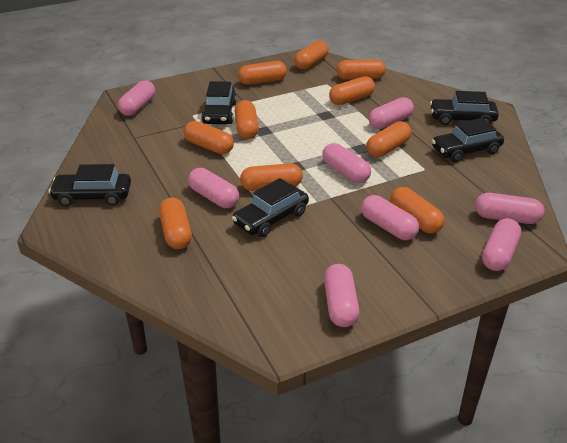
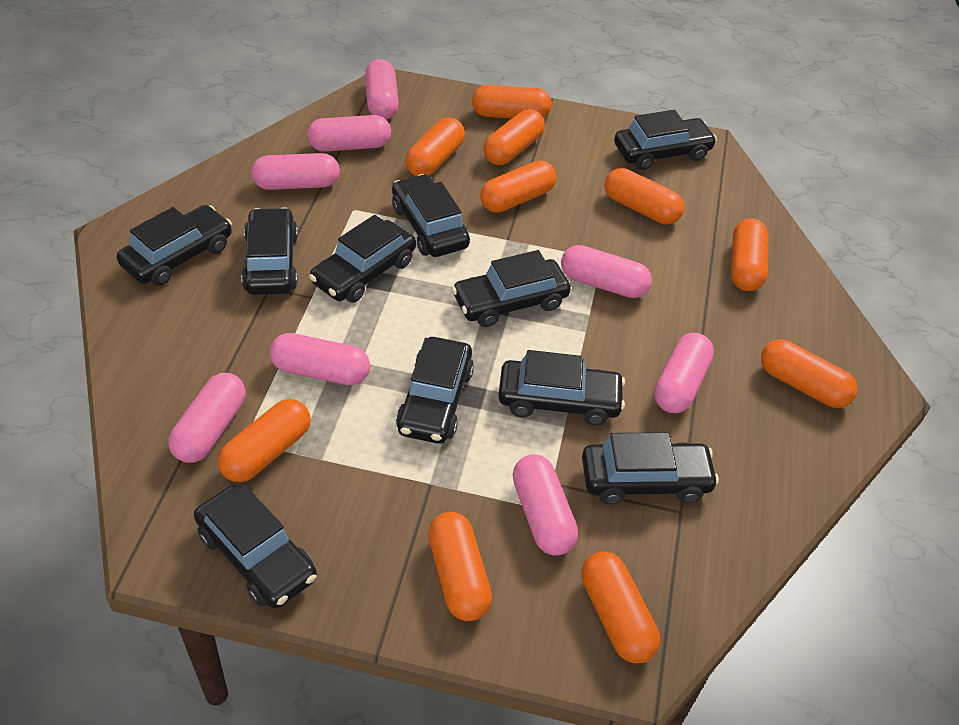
black car: 5 -> 10

